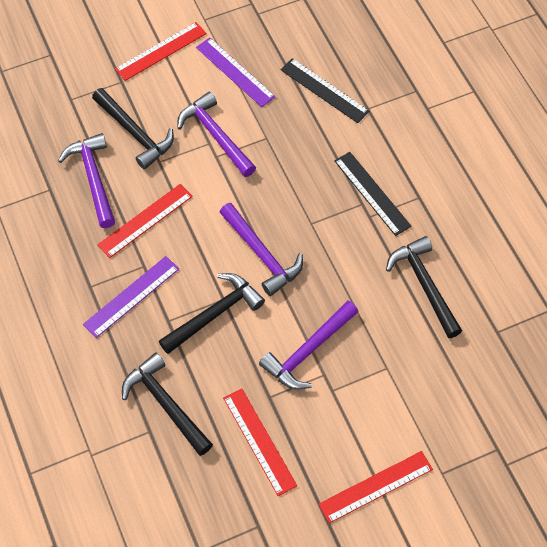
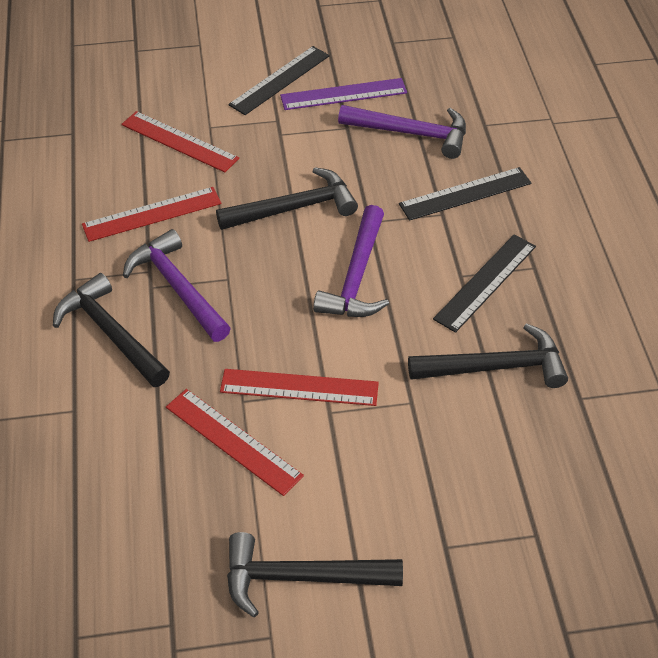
black ruler: 2 -> 3
purple hammer: 4 -> 3
purple ruler: 2 -> 1

